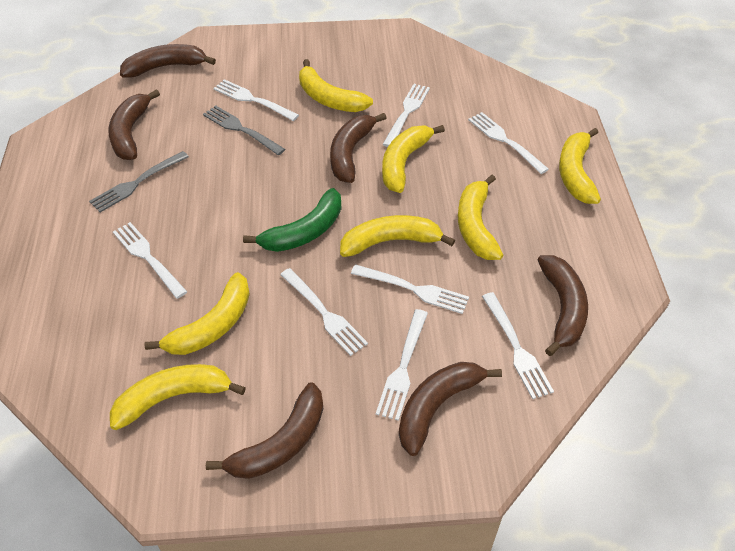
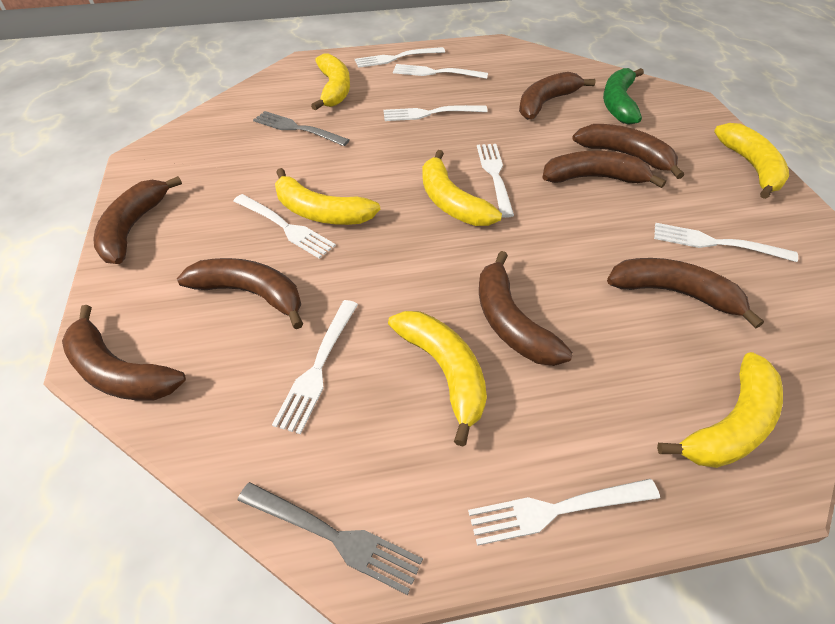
brown banana: 6 -> 8
yellow banana: 7 -> 6

